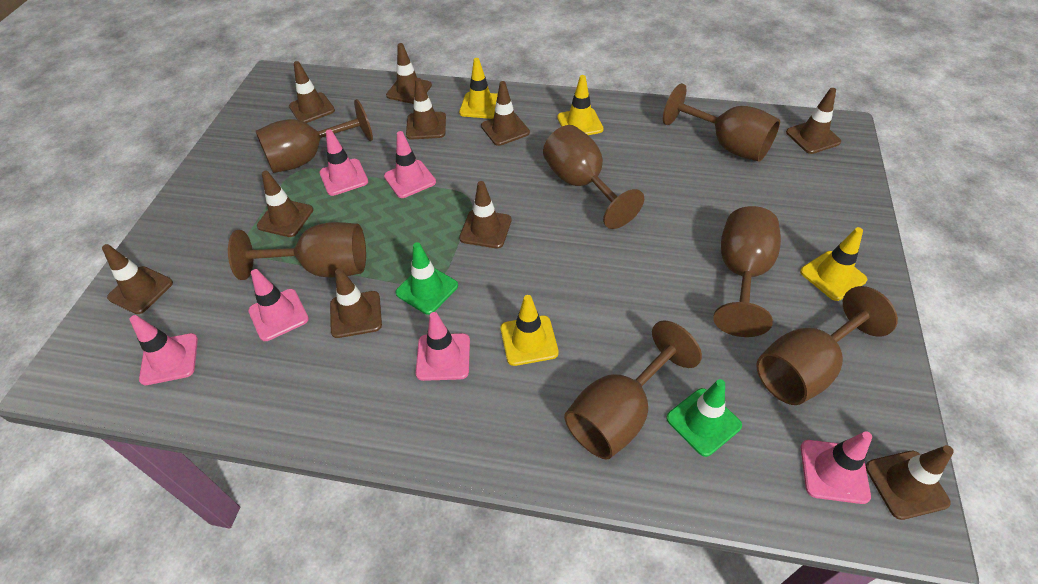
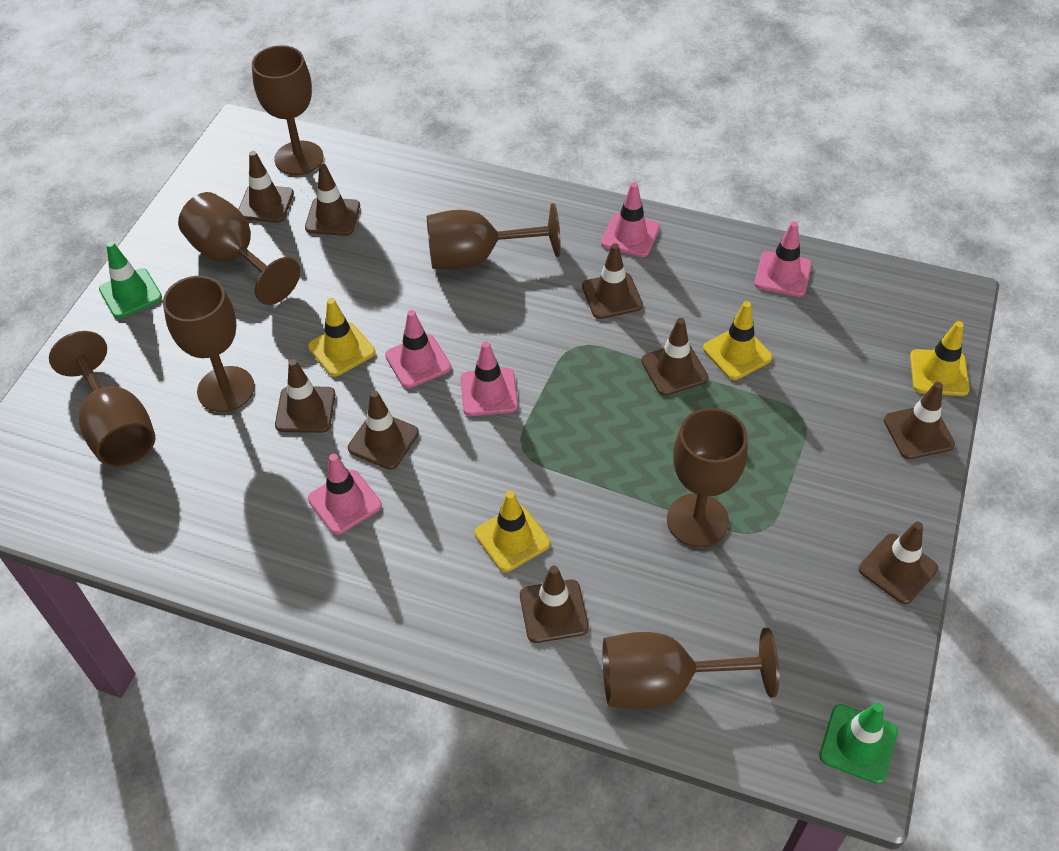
brown traffic cone: 10 -> 9
pink traffic cone: 6 -> 5

